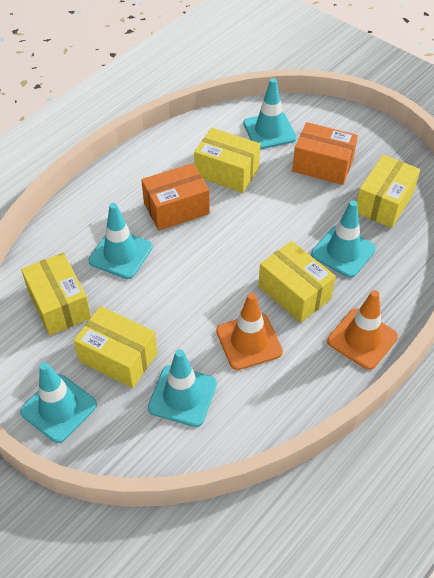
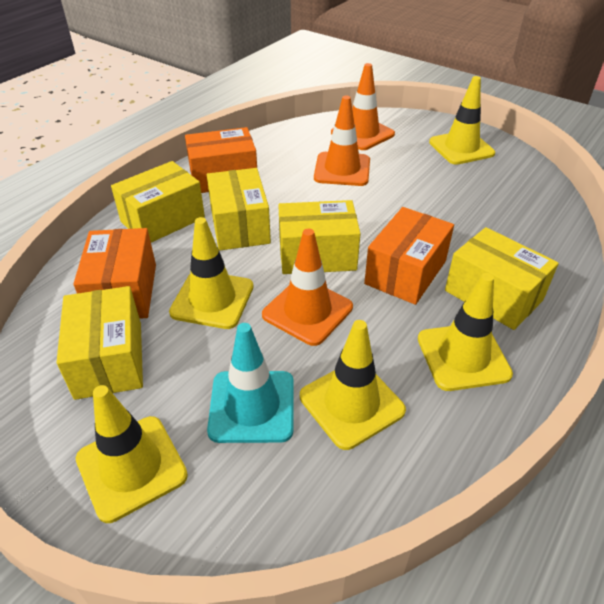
orange box: 2 -> 3
orange traffic cone: 2 -> 3
turquoise traffic cone: 5 -> 1
yellow traffic cone: 0 -> 5

